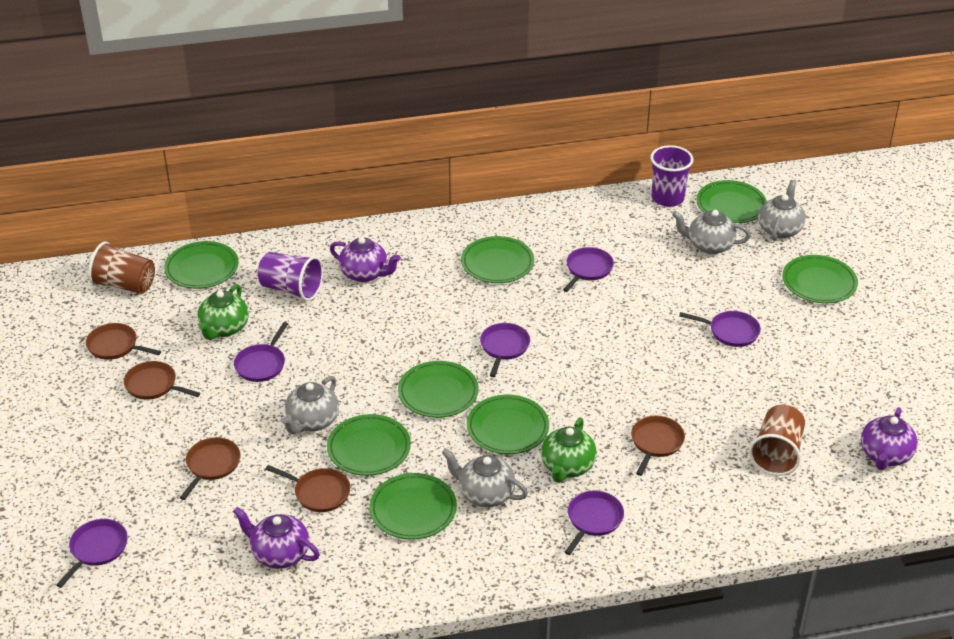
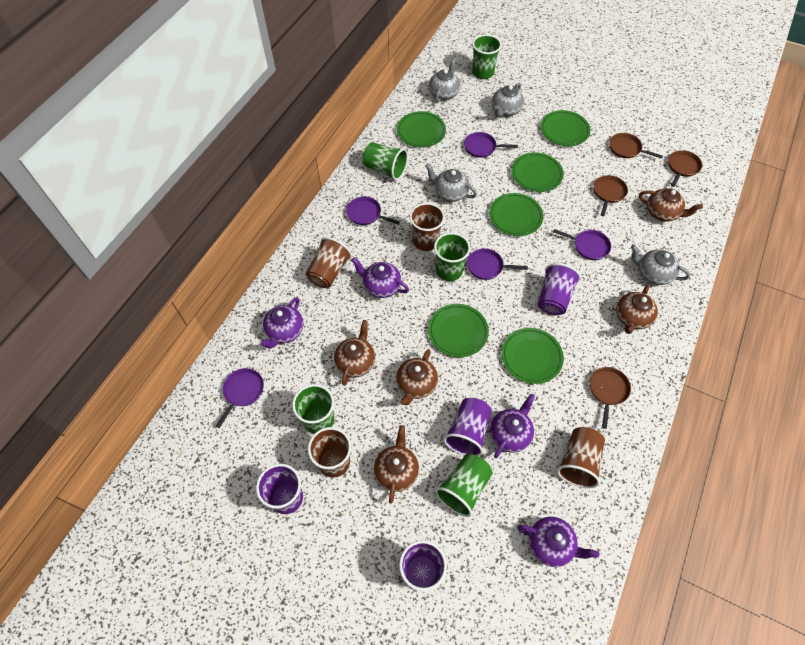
brown cup: 2 -> 4
brown pan: 5 -> 4
brown teapot: 0 -> 5
green cup: 0 -> 5
green plate: 8 -> 6
green teapot: 2 -> 0
purple cup: 2 -> 4
purple pan: 6 -> 5
purple teapot: 3 -> 4

